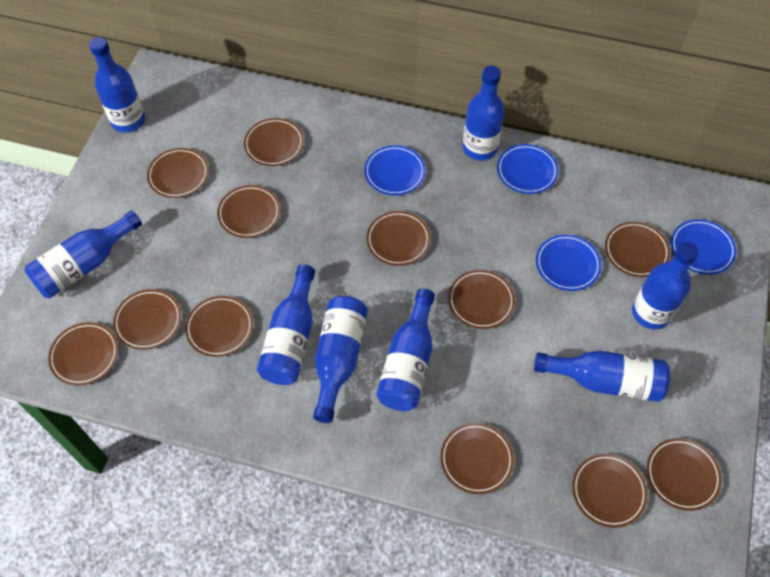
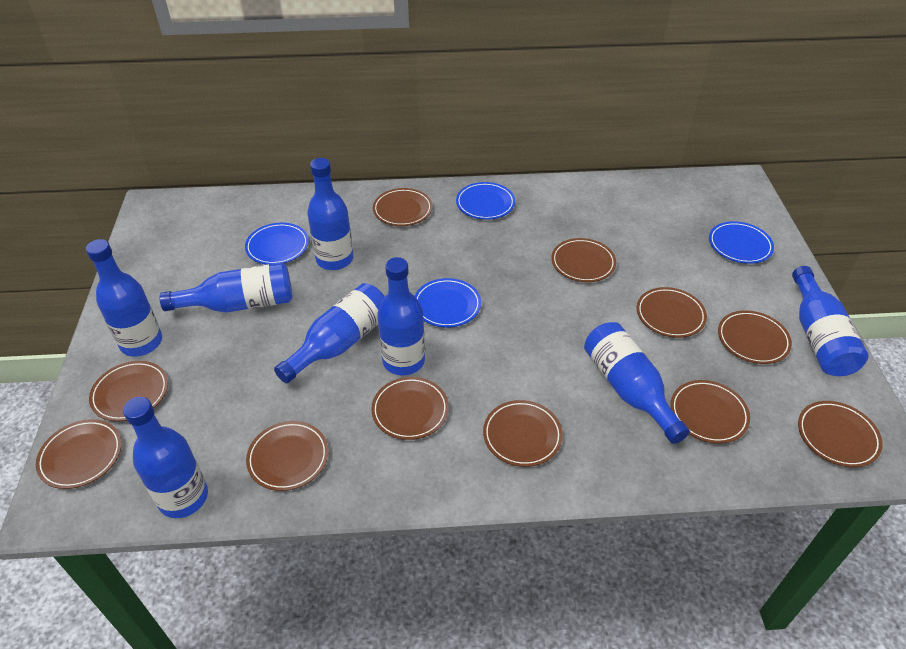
brown plate: 12 -> 11

